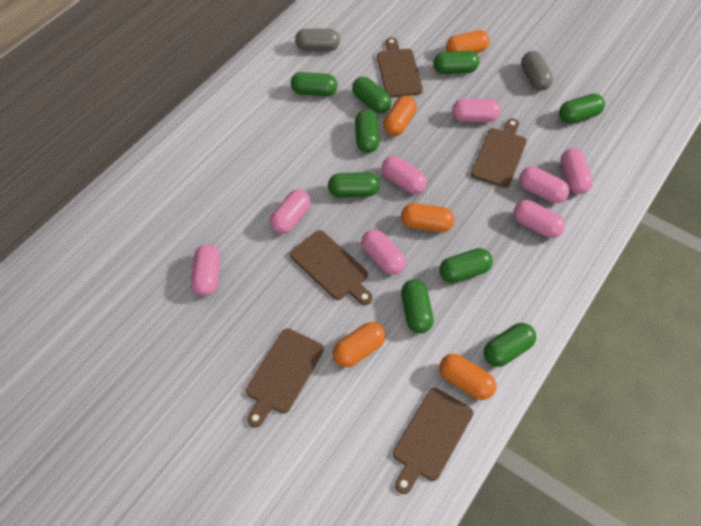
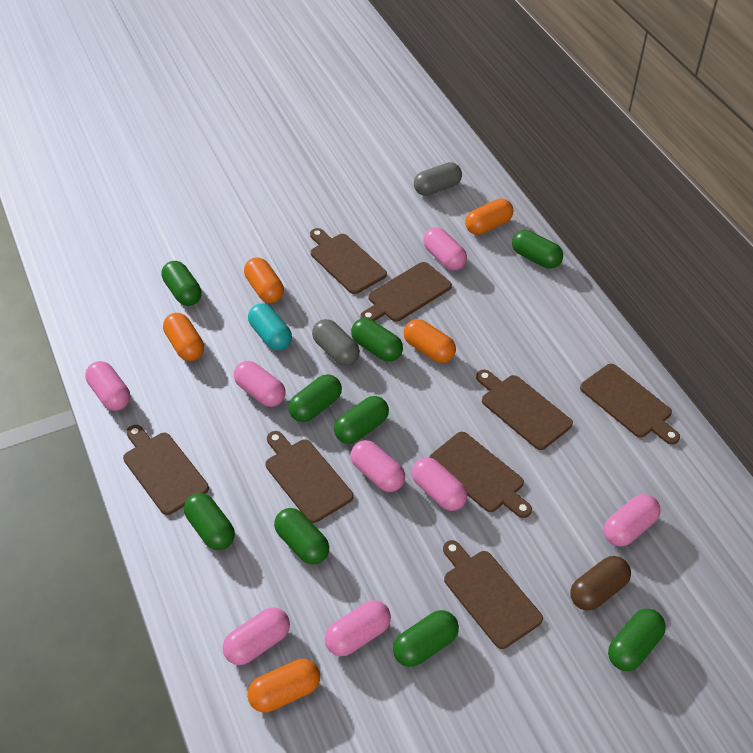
brown capsule: 0 -> 1
brown cutting board: 5 -> 8
turquoise capsule: 0 -> 1

